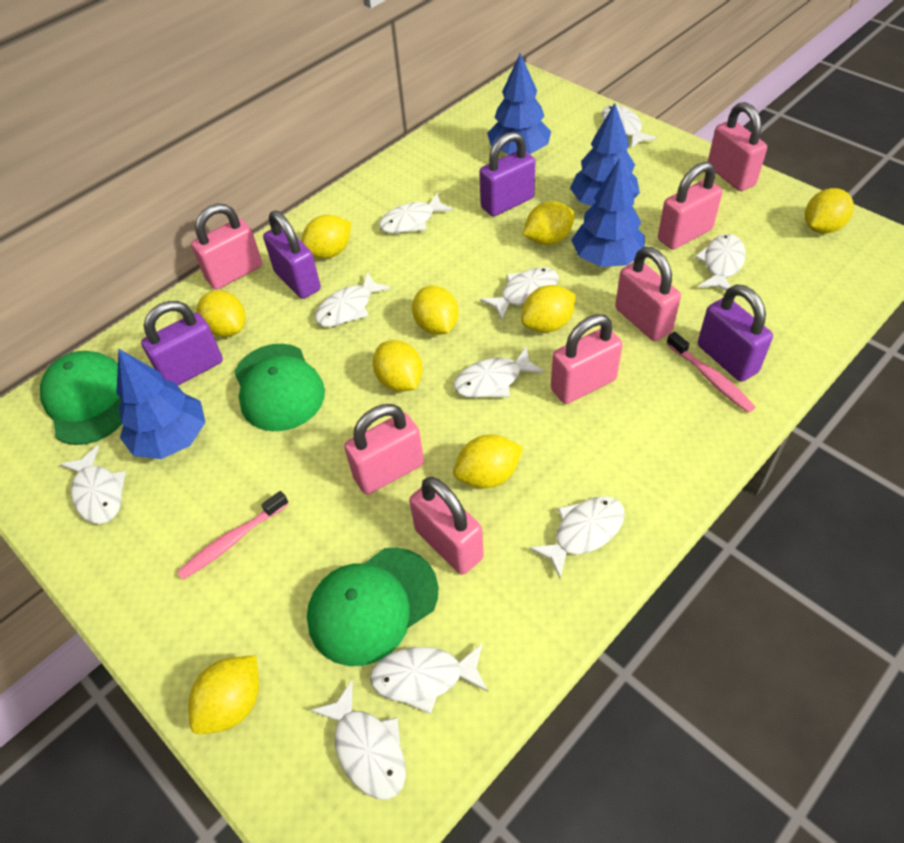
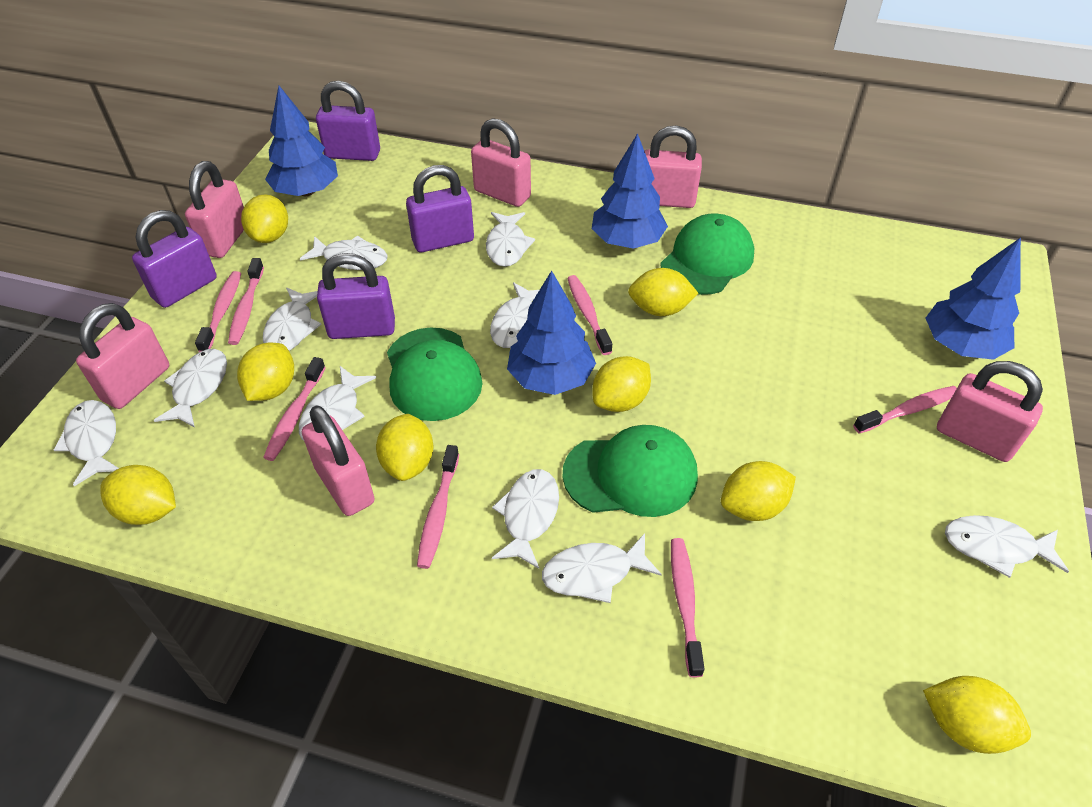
pink padlock: 7 -> 6
pink toothbrush: 2 -> 7
yellow lemon: 9 -> 8

